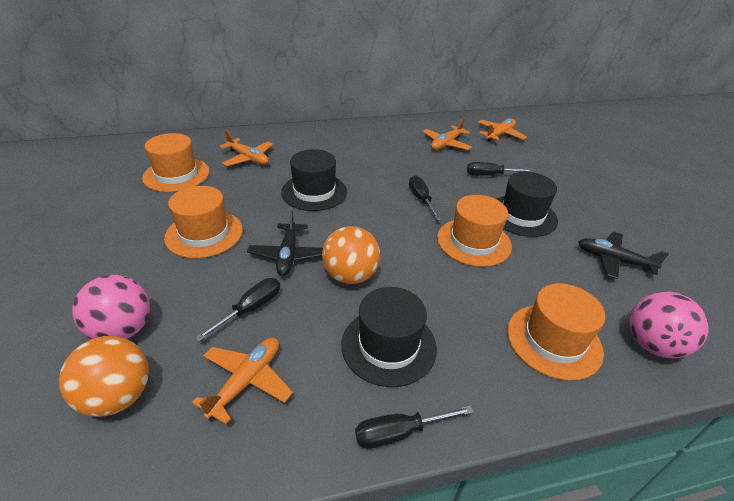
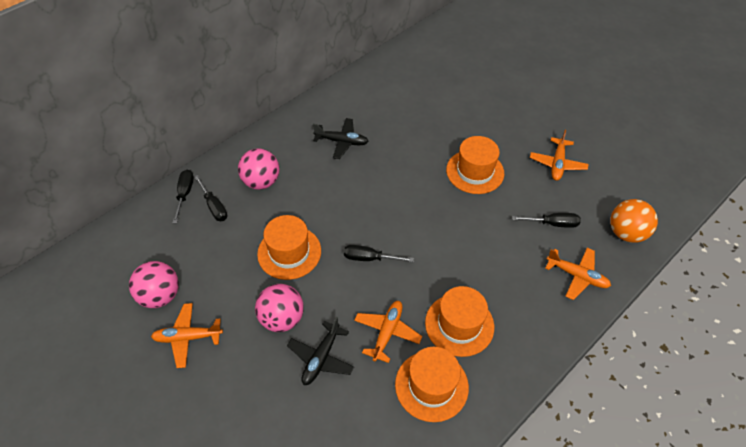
black hat: 3 -> 0
orange ball: 2 -> 1
pink ball: 2 -> 3

